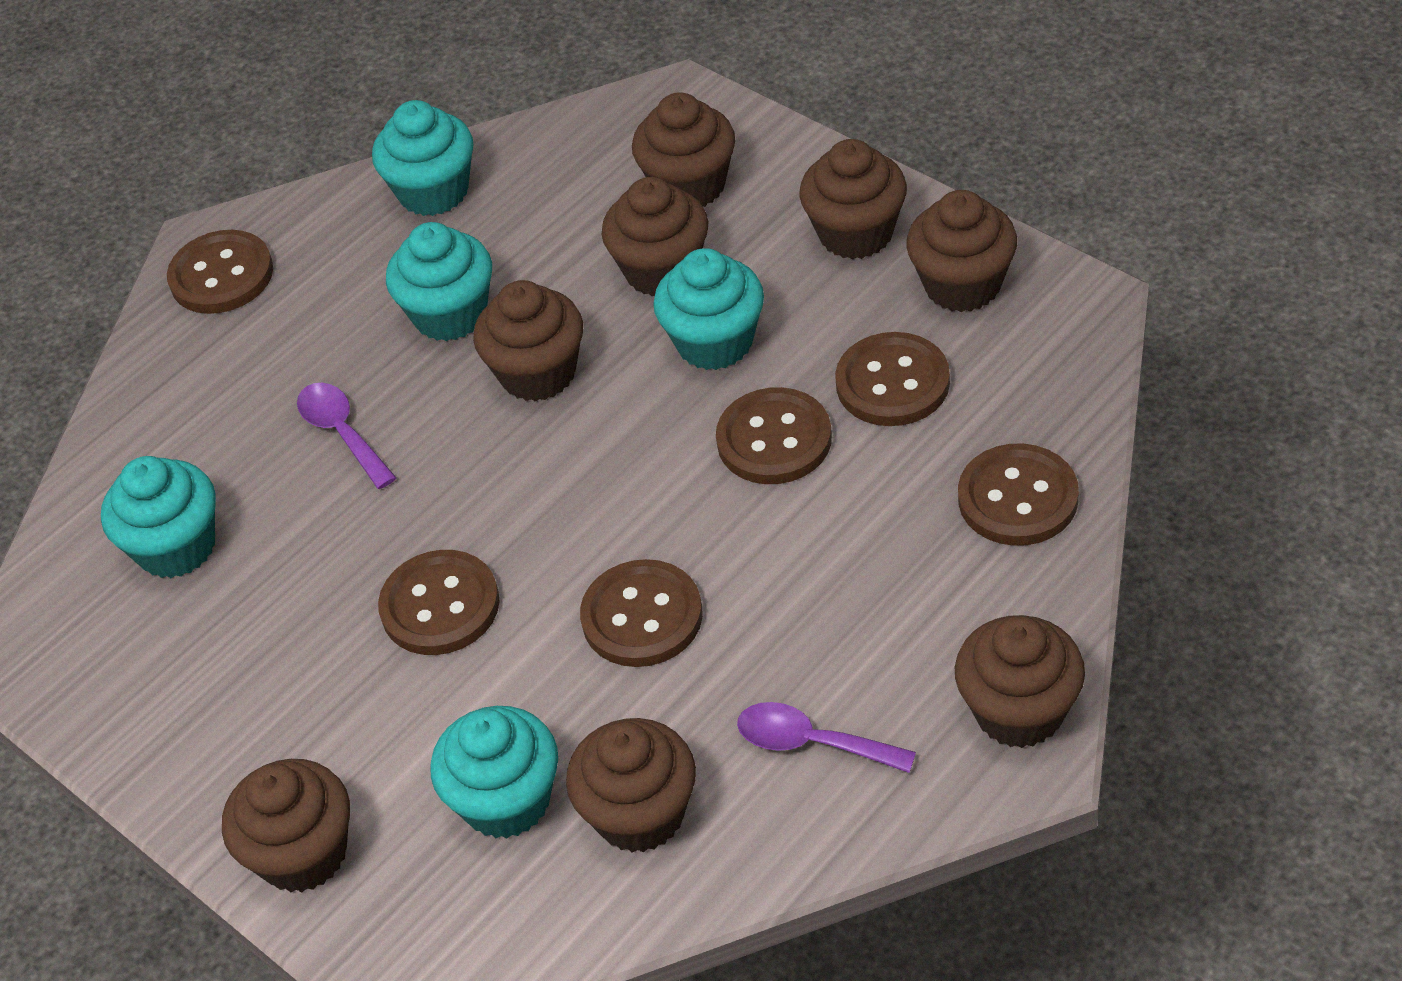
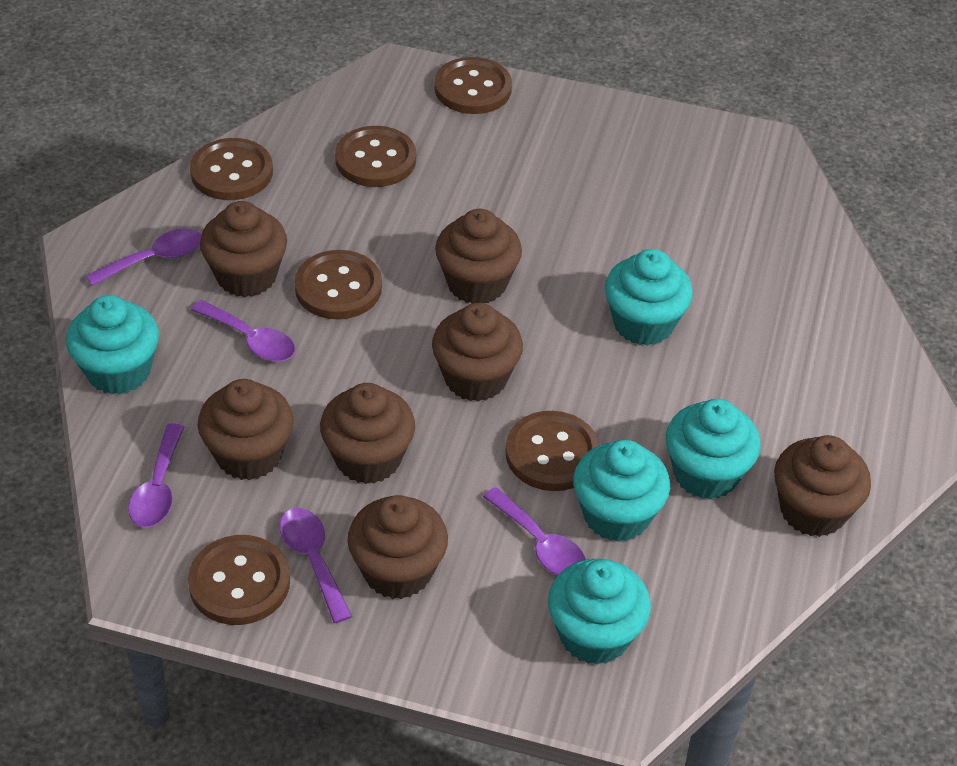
brown cupcake: 8 -> 7
purple spoon: 2 -> 5

